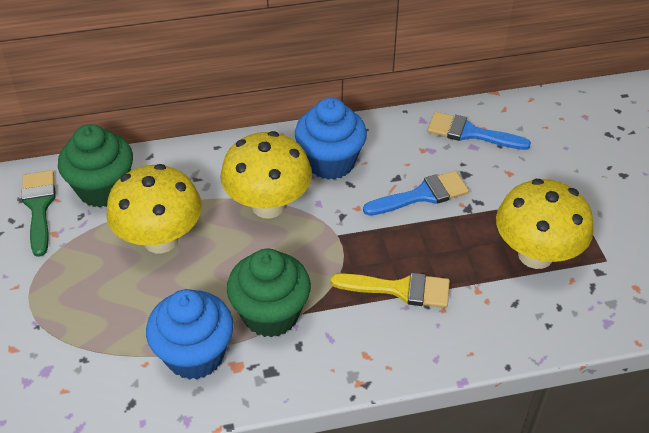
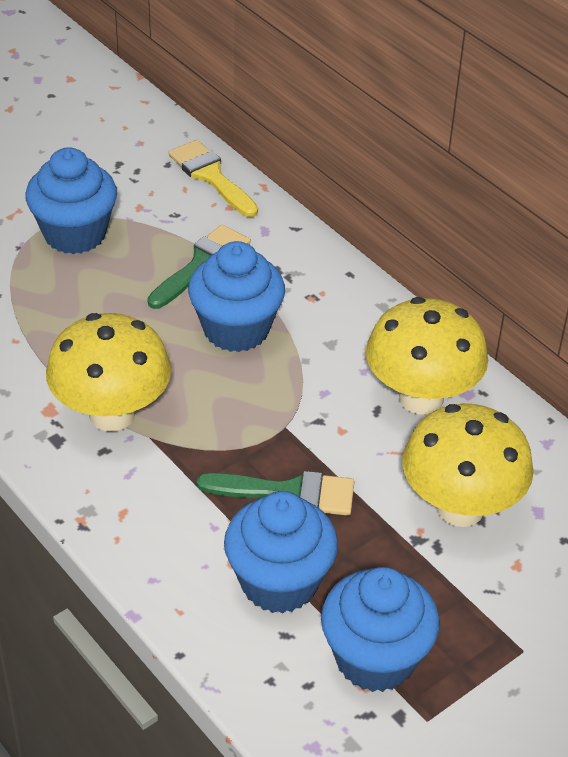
blue brush: 2 -> 0
blue cupcake: 2 -> 4
green brush: 1 -> 2
green cupcake: 2 -> 0

